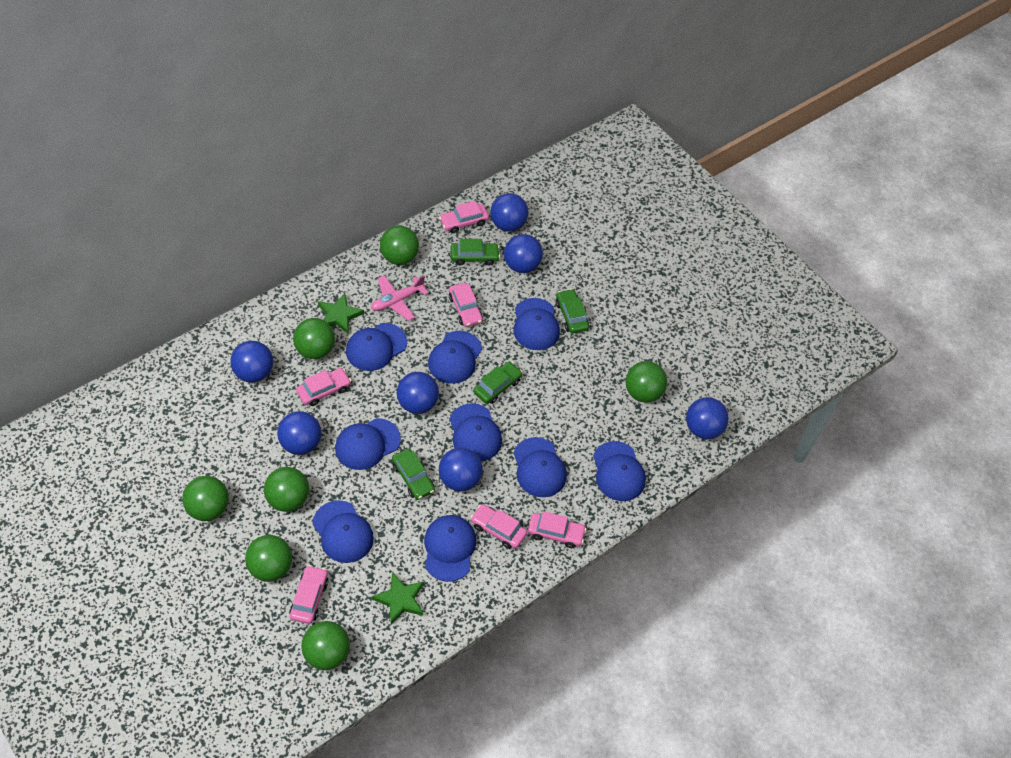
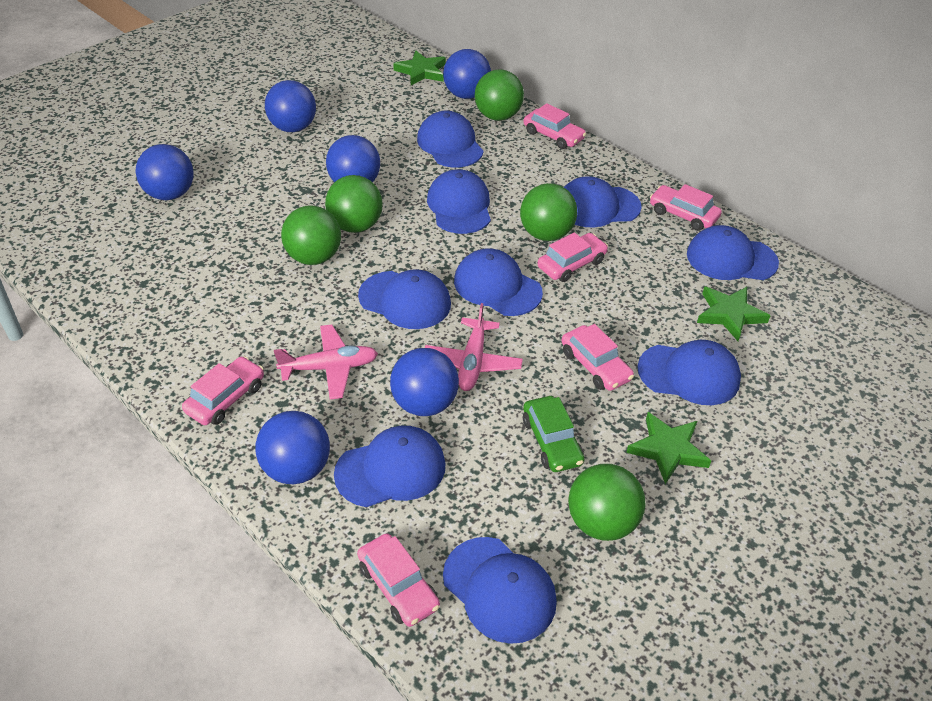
blue ball: 7 -> 6
green ball: 7 -> 5
green car: 4 -> 1
green star: 2 -> 3
pink plane: 1 -> 2

